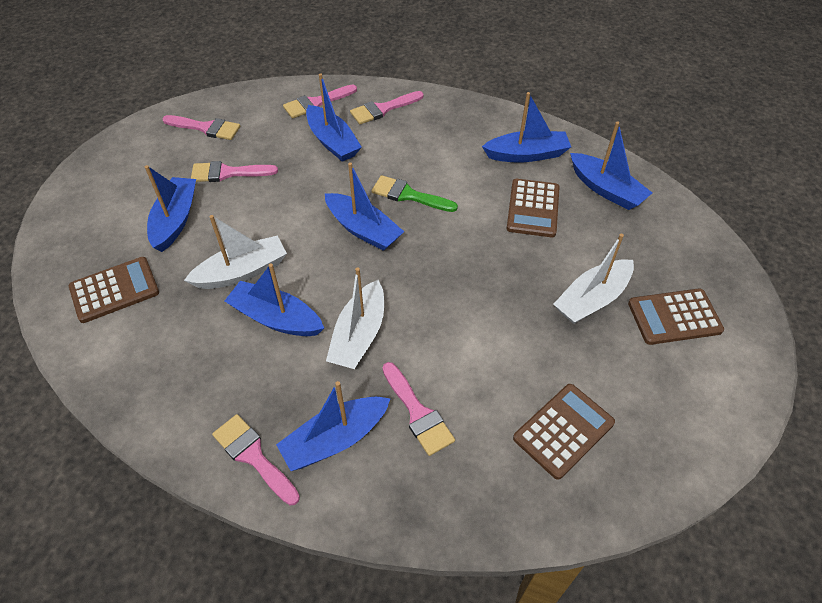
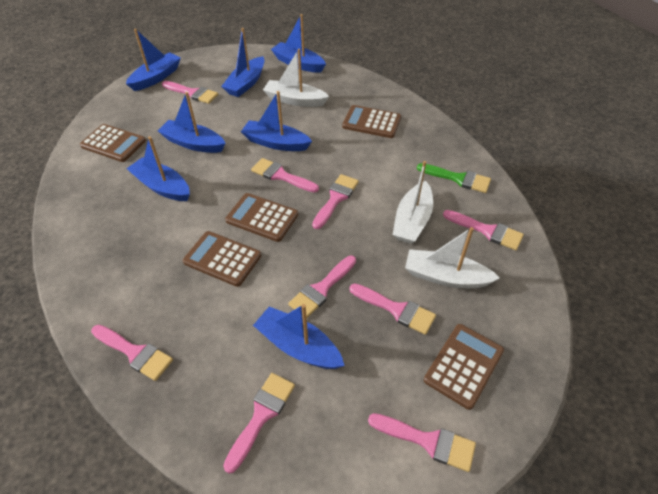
brown calculator: 4 -> 5
pink brush: 6 -> 9

